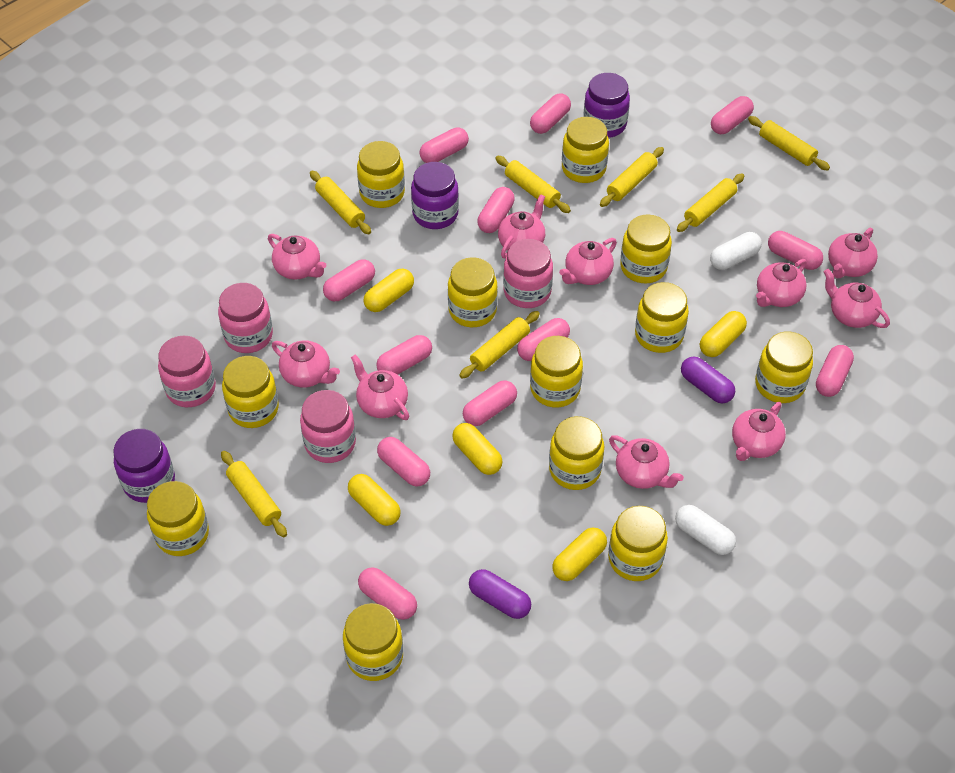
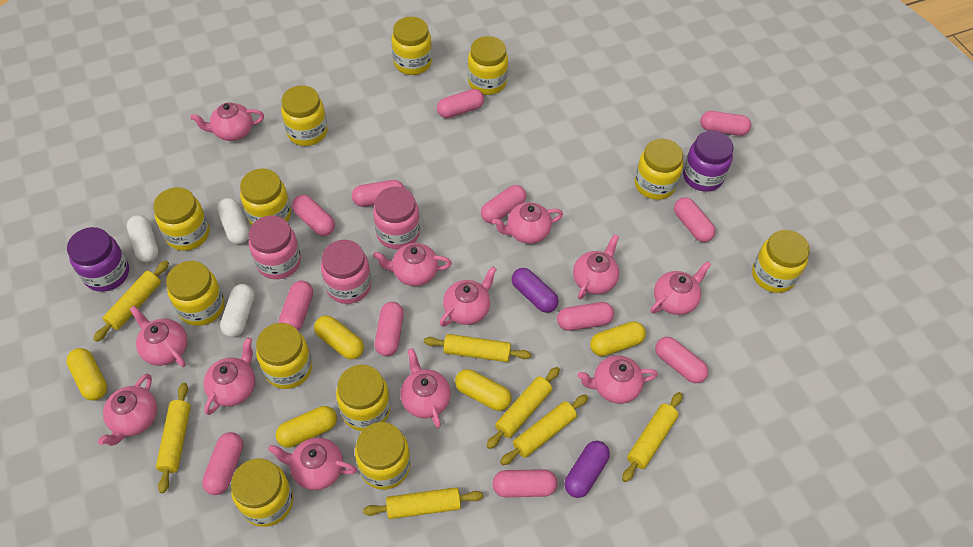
pink jar: 4 -> 3
pink teapot: 10 -> 12
purple jar: 3 -> 2
white capsule: 2 -> 3

